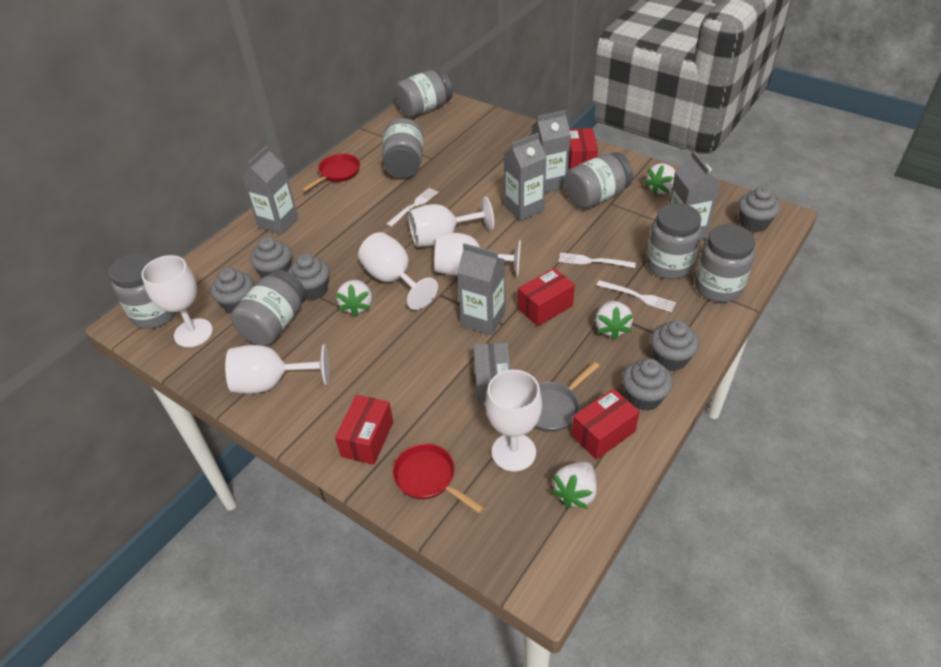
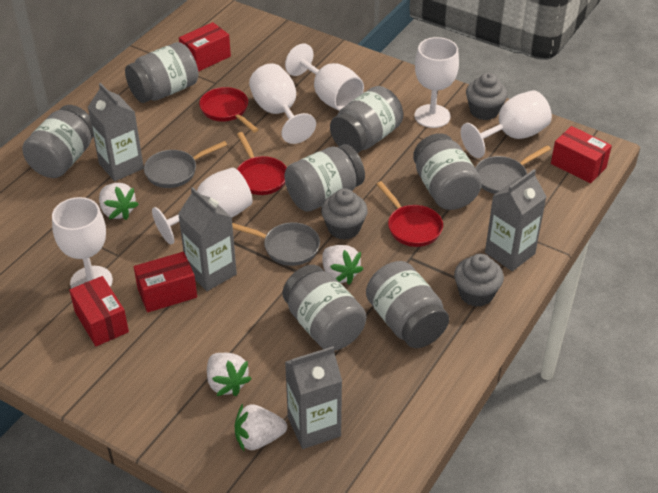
grey box: 1 -> 0
grey carton: 5 -> 4
grey cupcake: 6 -> 3
grey pan: 1 -> 3
red pan: 2 -> 3
white fork: 3 -> 0

